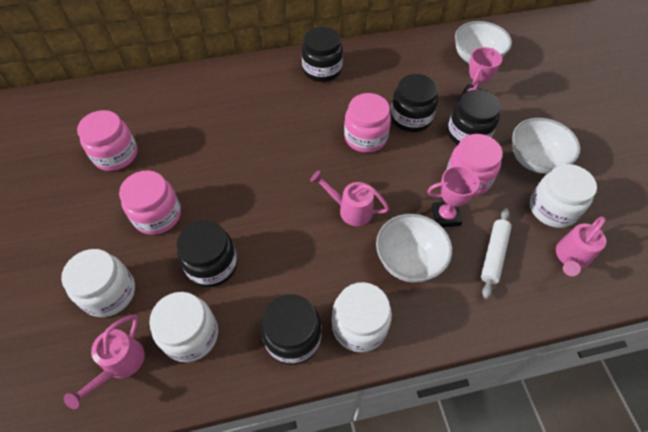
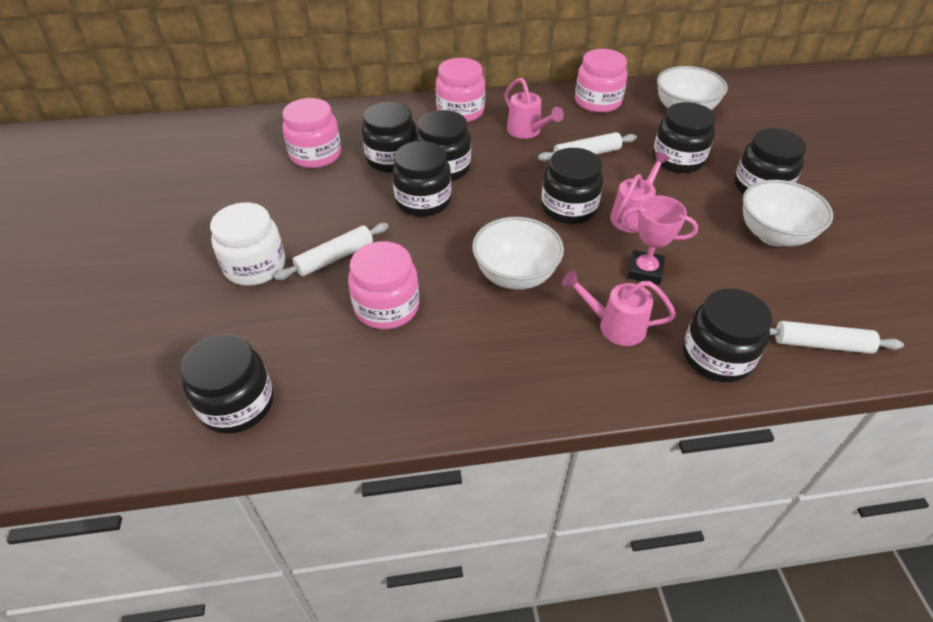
black jar: 5 -> 8
pink trophy: 2 -> 1
white jar: 4 -> 1
white rolling pin: 1 -> 3

